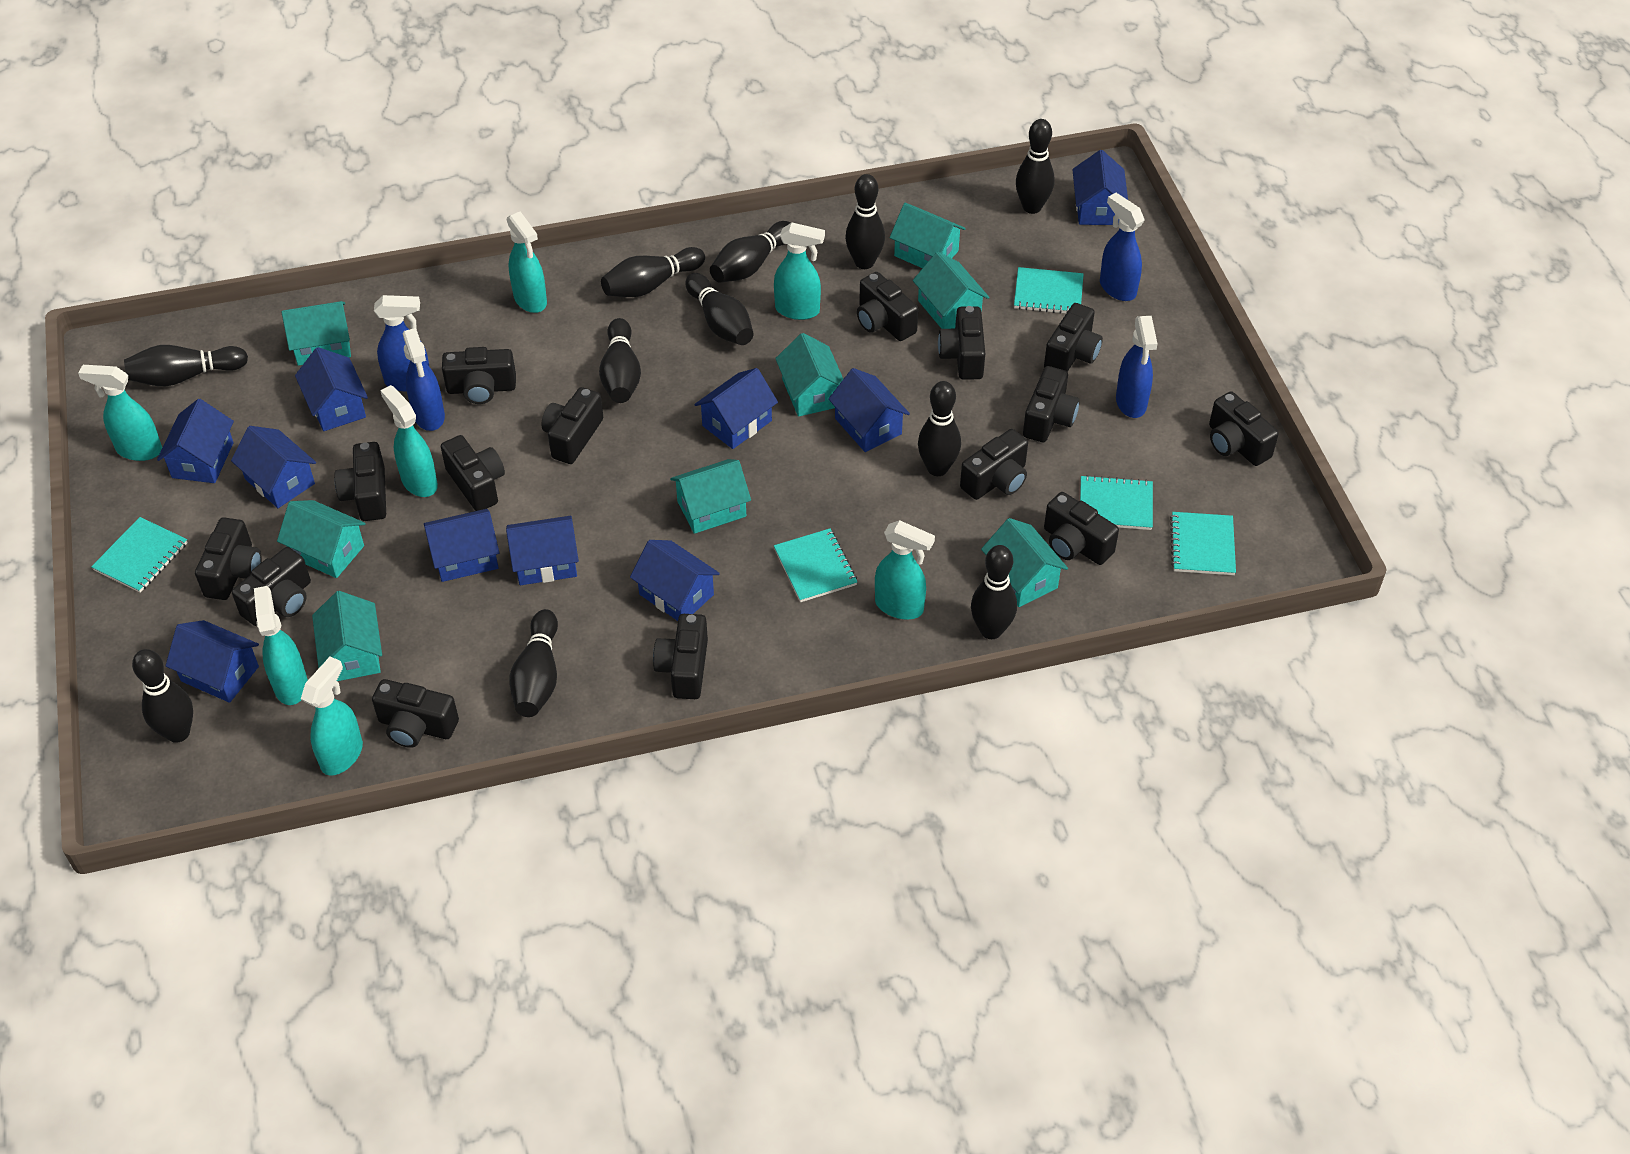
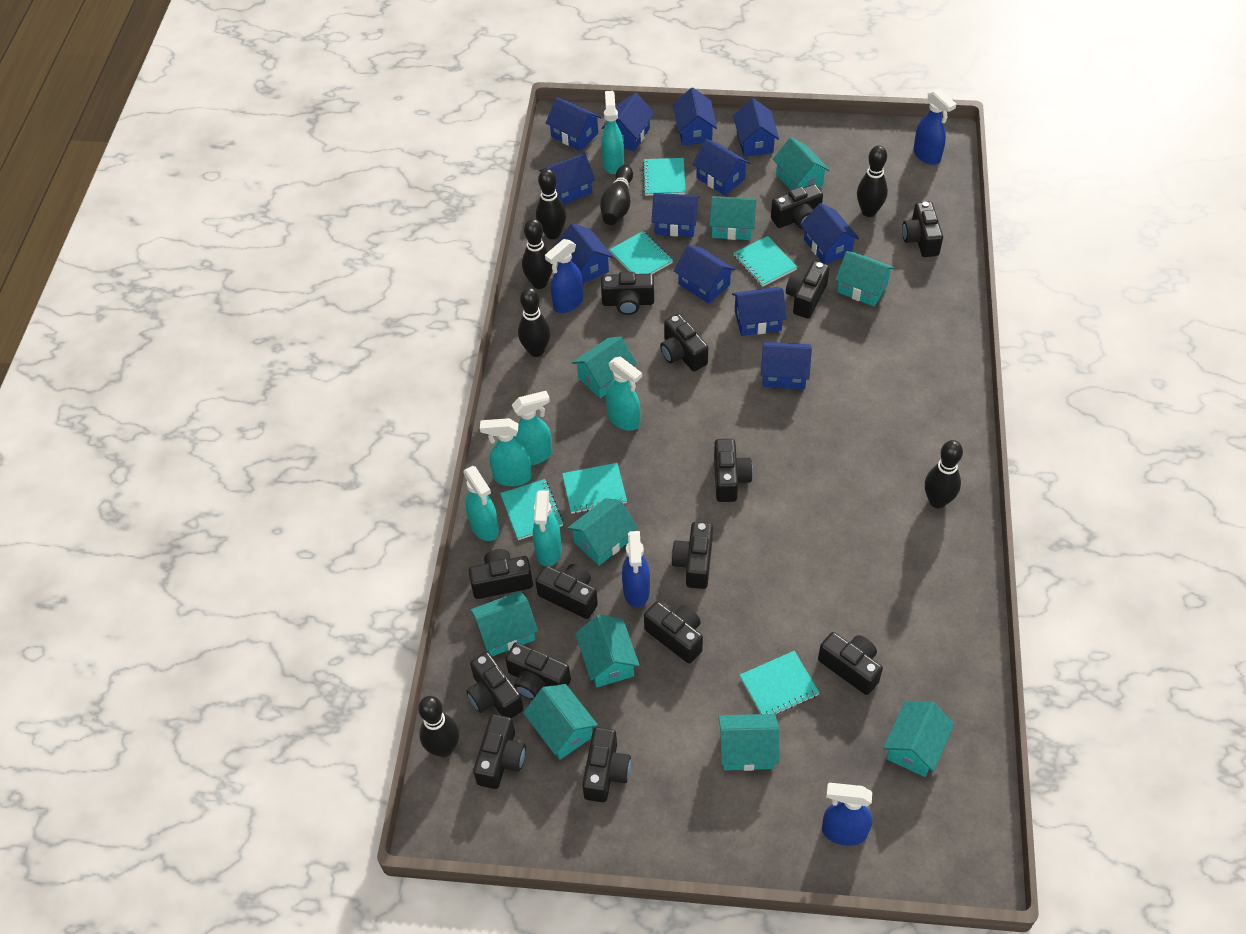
black bowling pin: 11 -> 7
blue house: 10 -> 12
turquoise house: 8 -> 10
turquoise notebook: 5 -> 6
turquoise spray bottle: 7 -> 6

